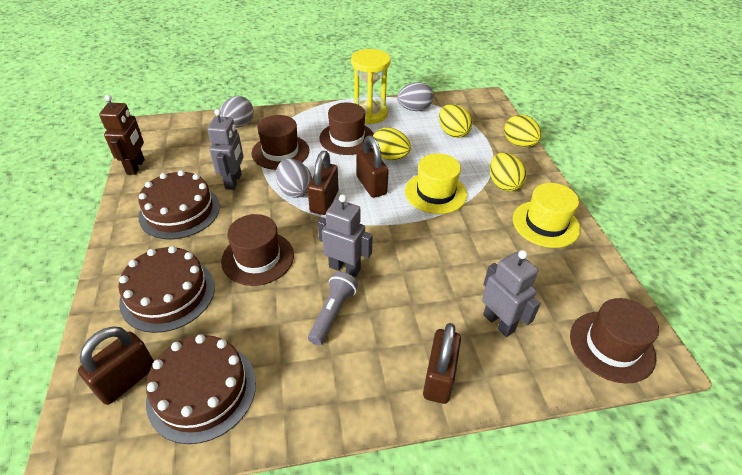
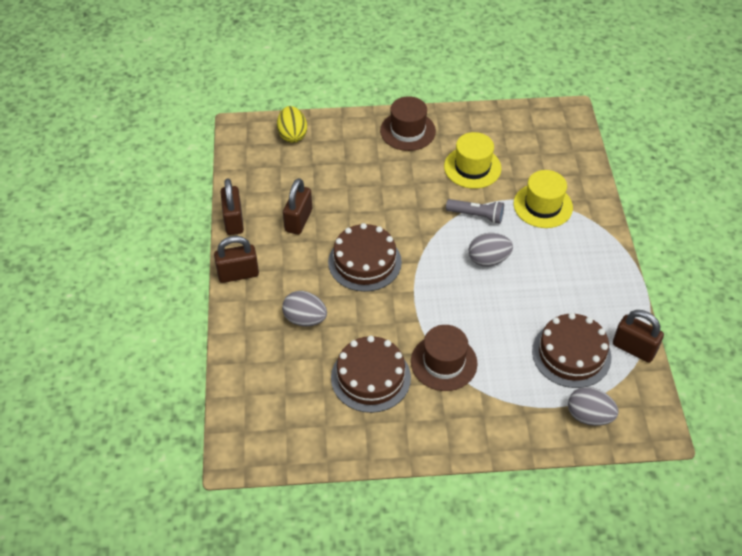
brown hat: 4 -> 2
brown robot: 1 -> 0
grey robot: 3 -> 0
yellow egg: 4 -> 1
yellow hourglass: 1 -> 0

